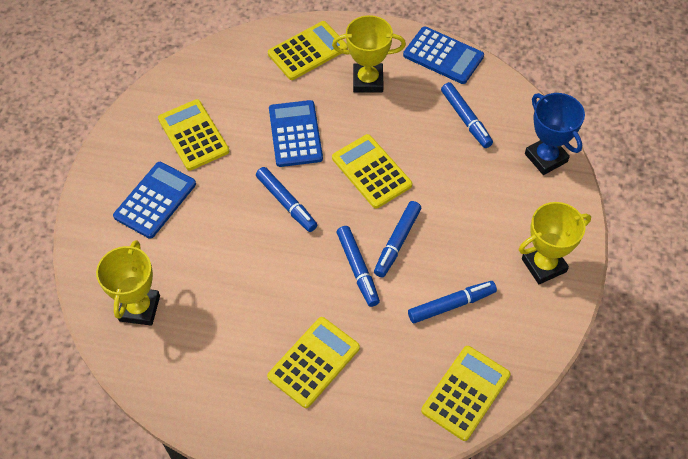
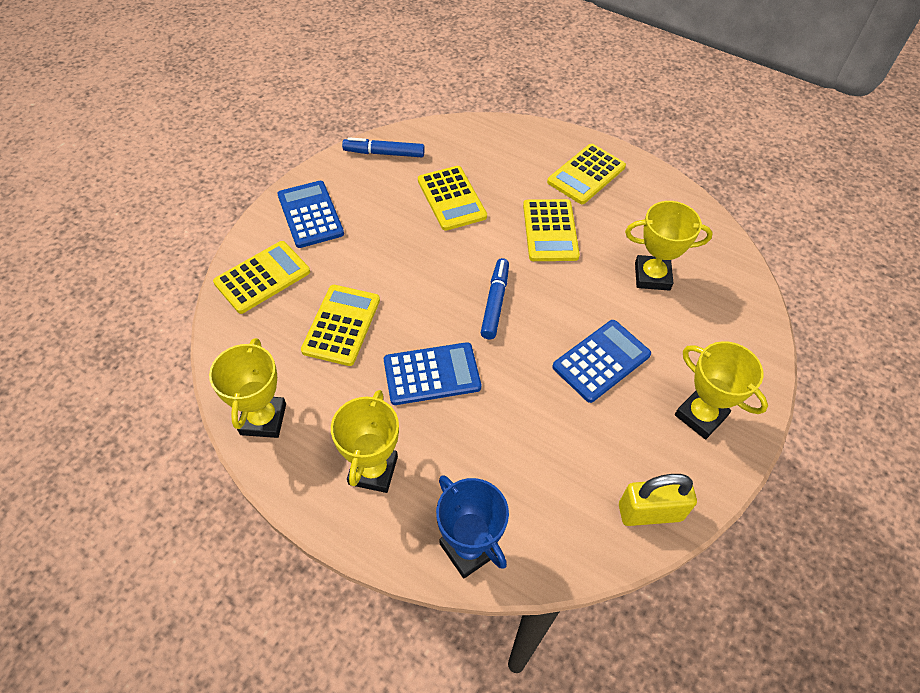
blue marker: 5 -> 2
yellow padlock: 0 -> 1
yellow trophy: 3 -> 4

